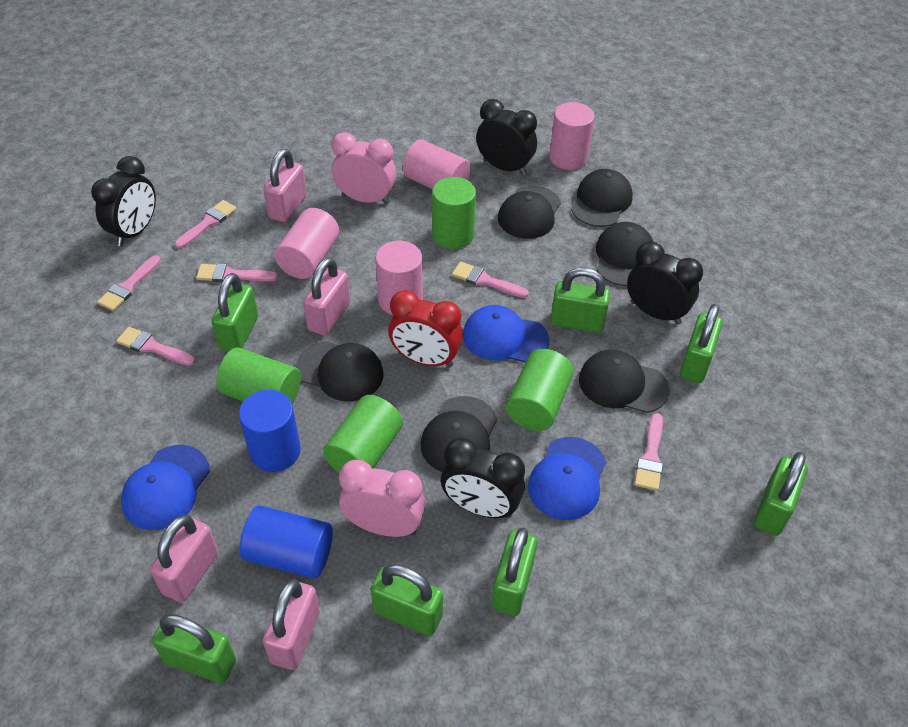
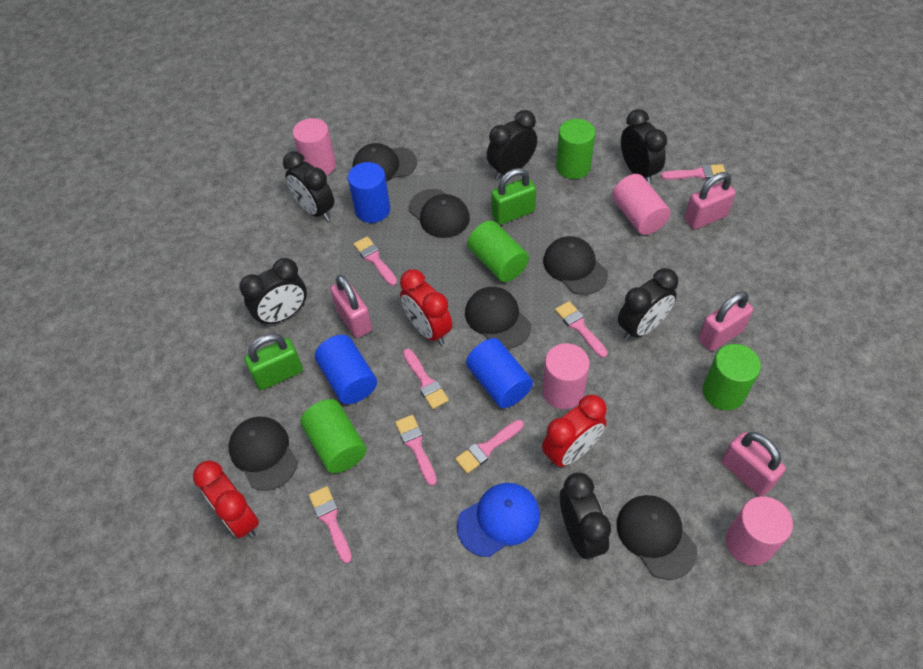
black clock: 4 -> 6
blue cap: 3 -> 1
blue cylinder: 2 -> 3
green padlock: 7 -> 2
pink brush: 6 -> 7
pink clock: 2 -> 0
red clock: 1 -> 3

